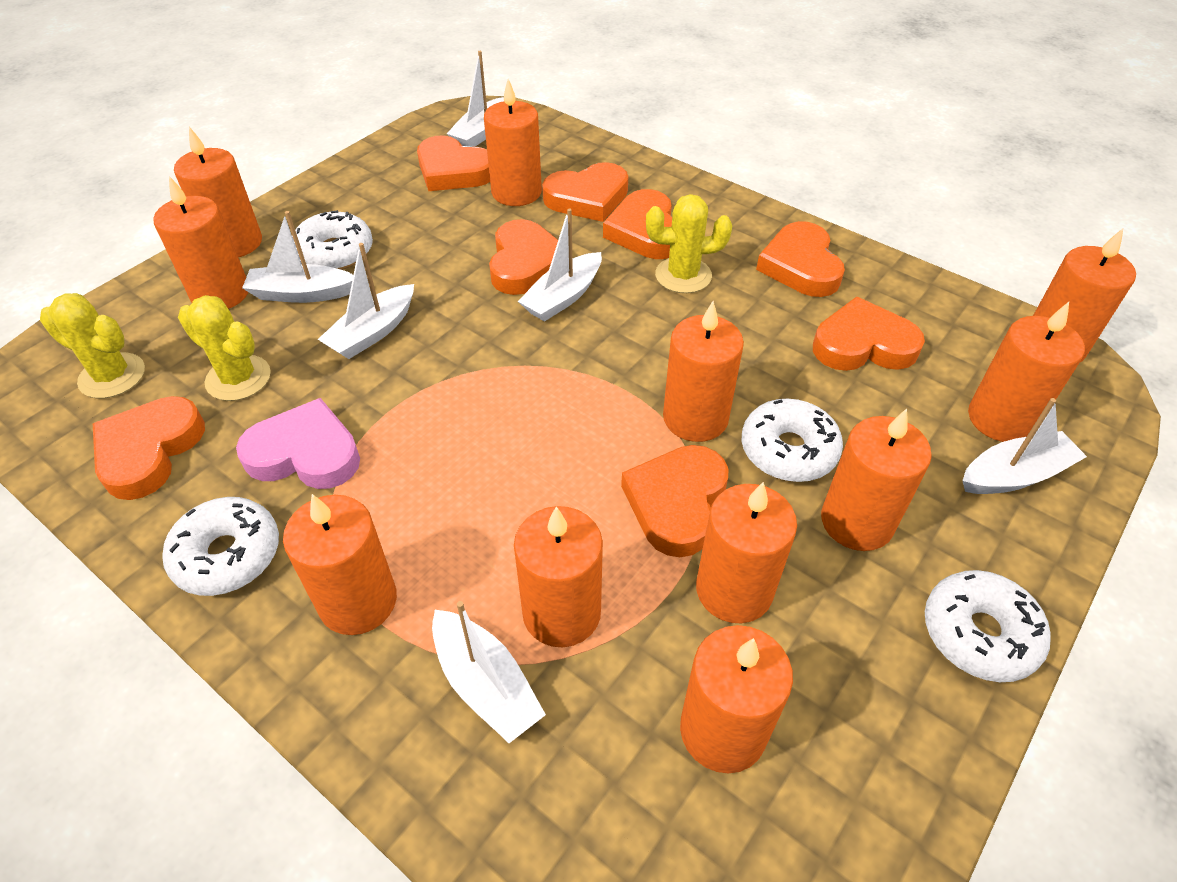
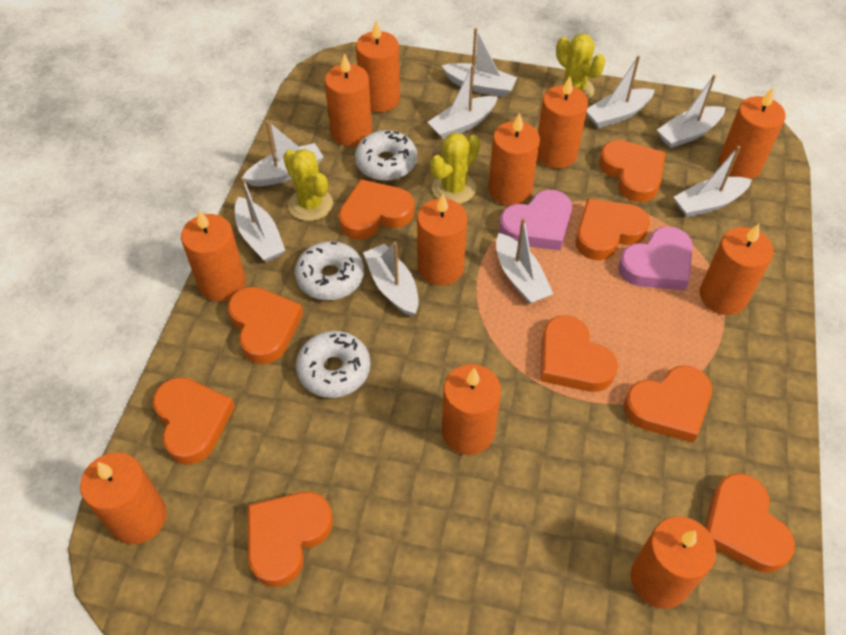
orange heart: 8 -> 9
pink heart: 1 -> 2
white boat: 6 -> 9
white donut: 4 -> 3

